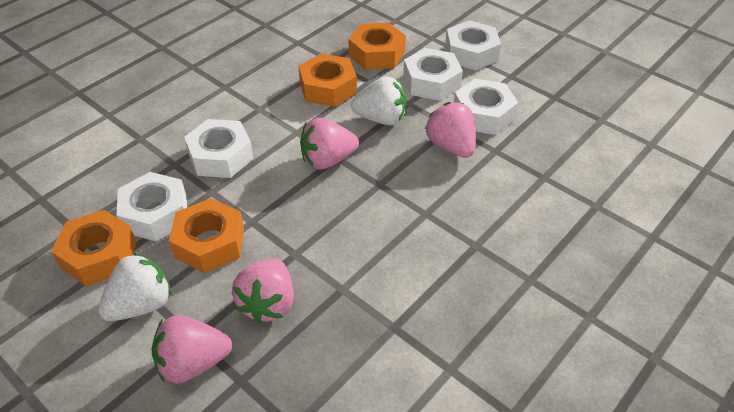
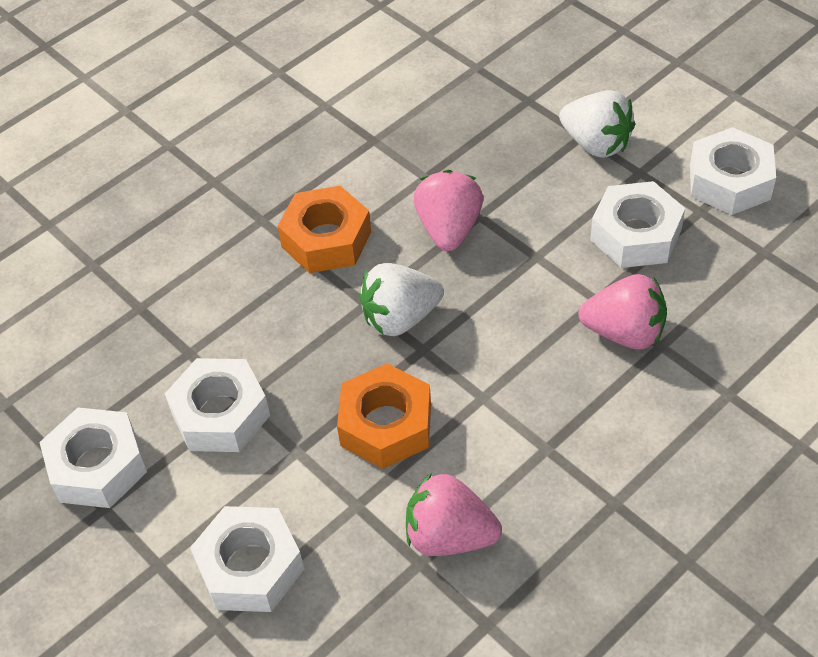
orange nut: 4 -> 2
pink strawberry: 4 -> 3

